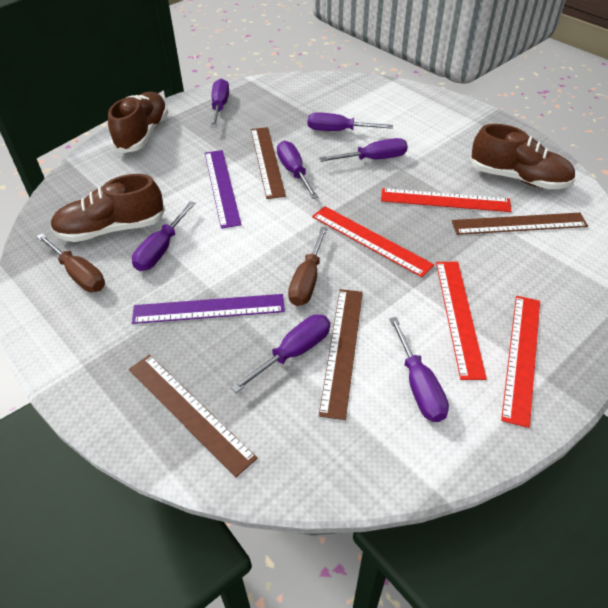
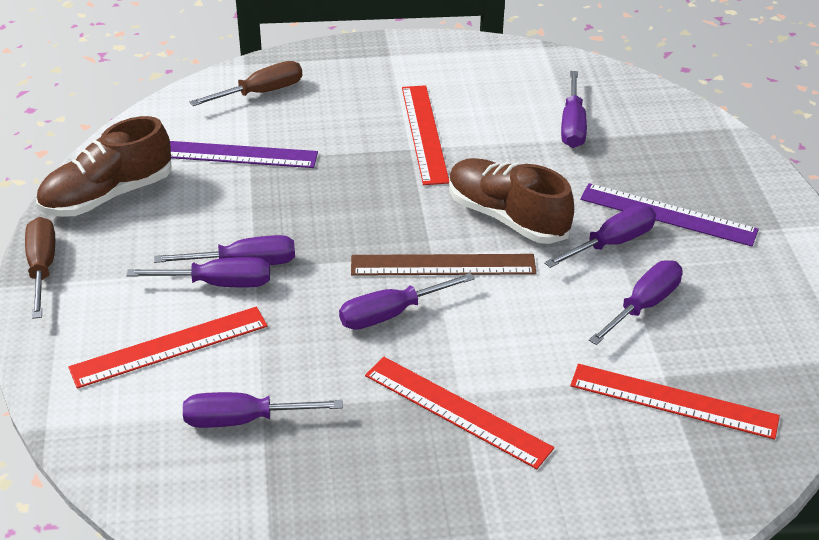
brown ruler: 4 -> 1
brown shoe: 3 -> 2

